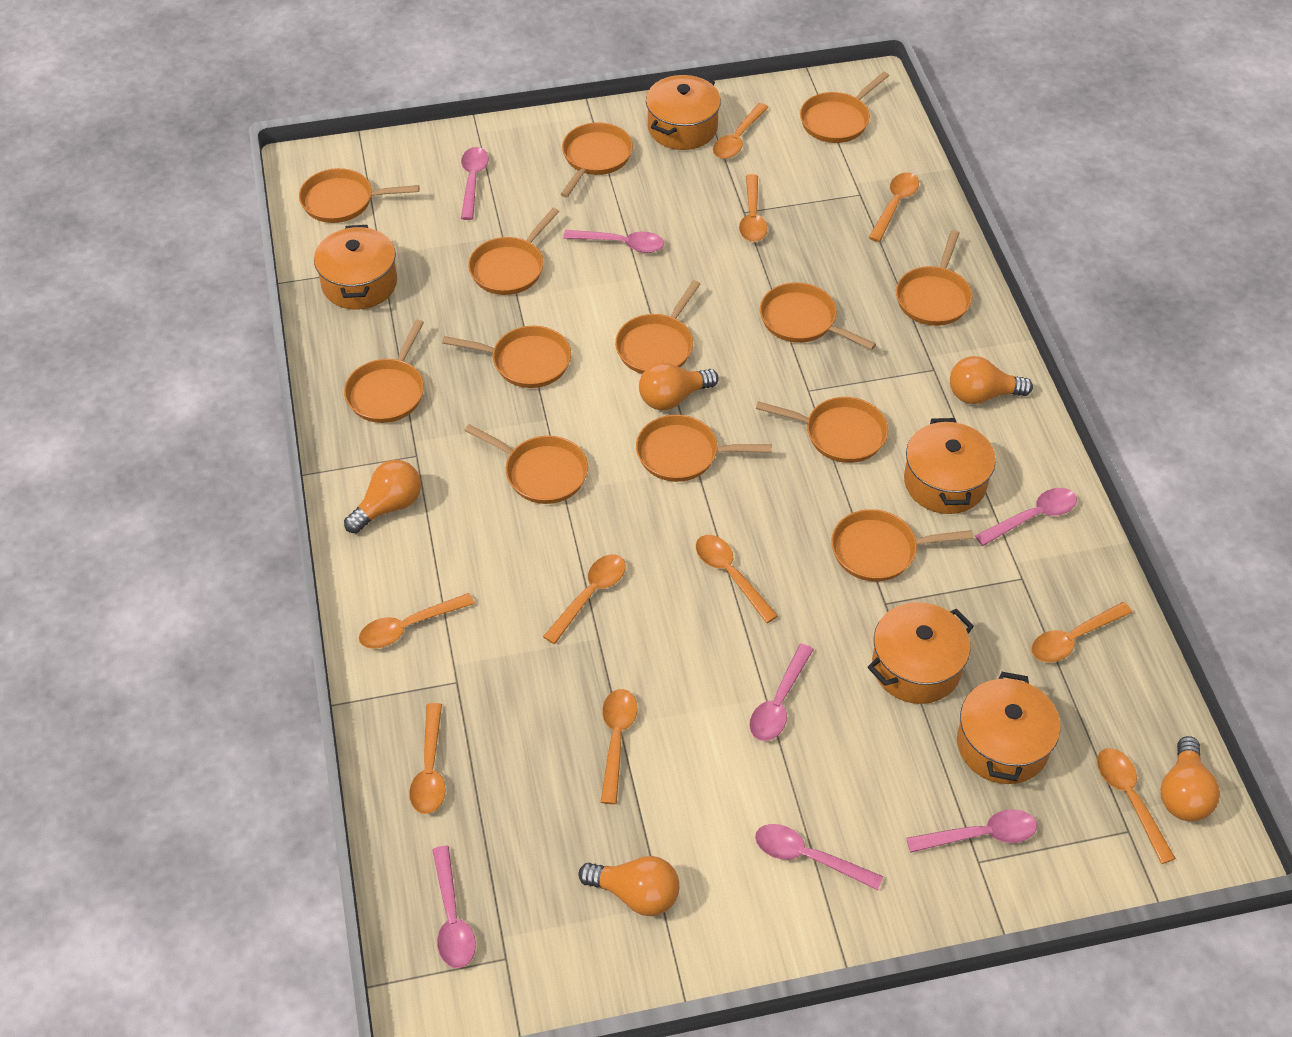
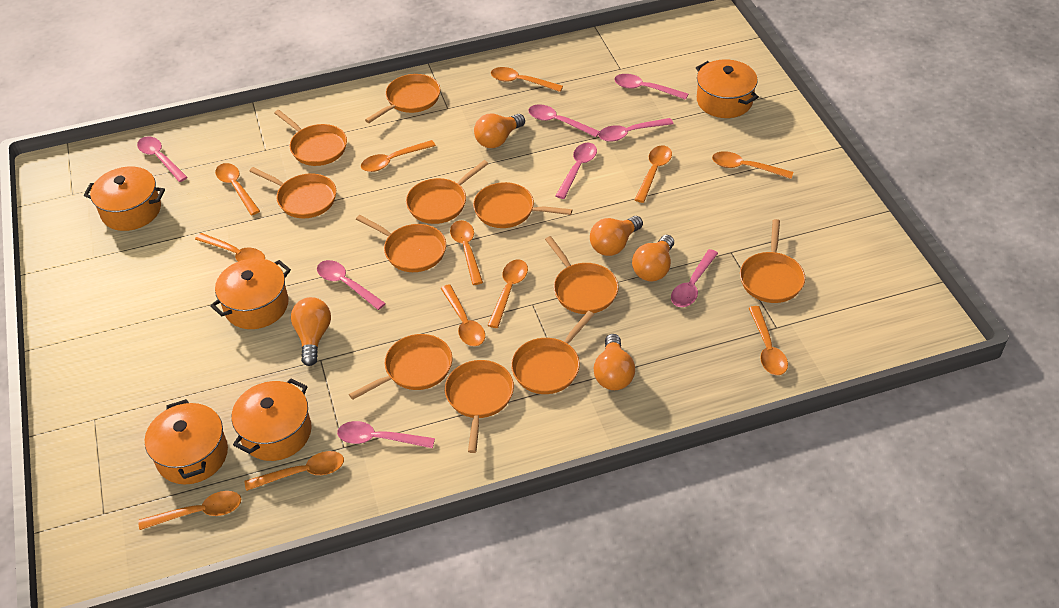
orange pan: 13 -> 11
orange spoon: 10 -> 12
pink spoon: 7 -> 8

